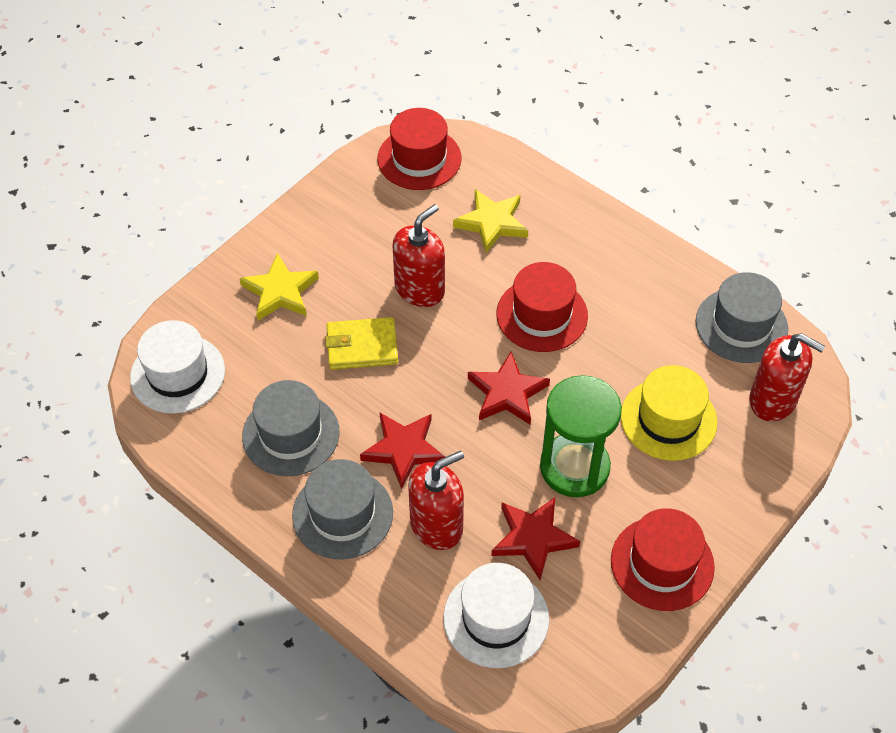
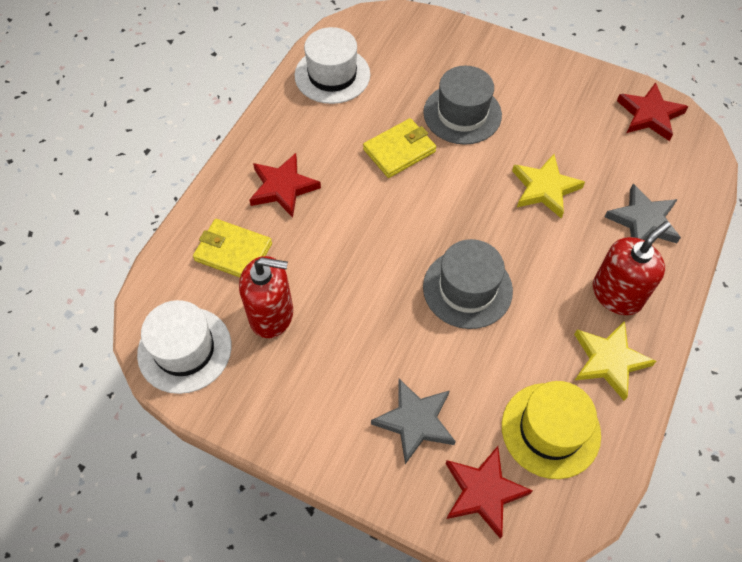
green hourglass: 1 -> 0
grey hat: 3 -> 2
grey star: 0 -> 2
red hat: 3 -> 0
red soap dispenser: 3 -> 2
yellow wallet: 1 -> 2

